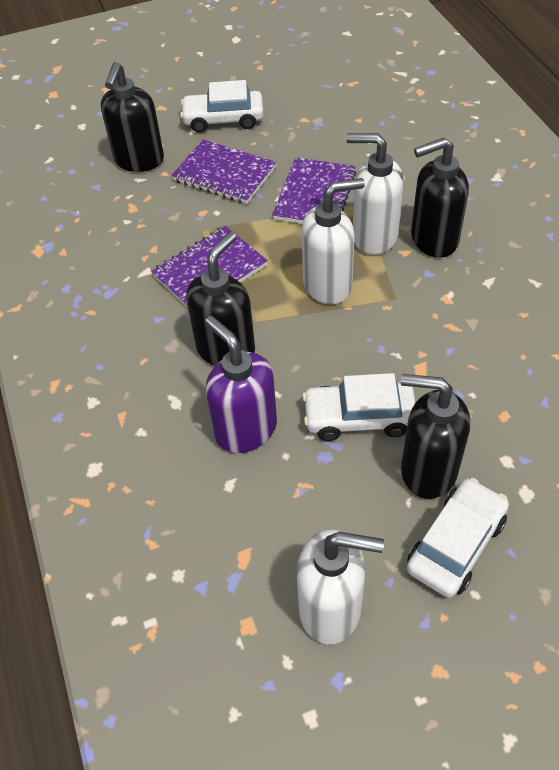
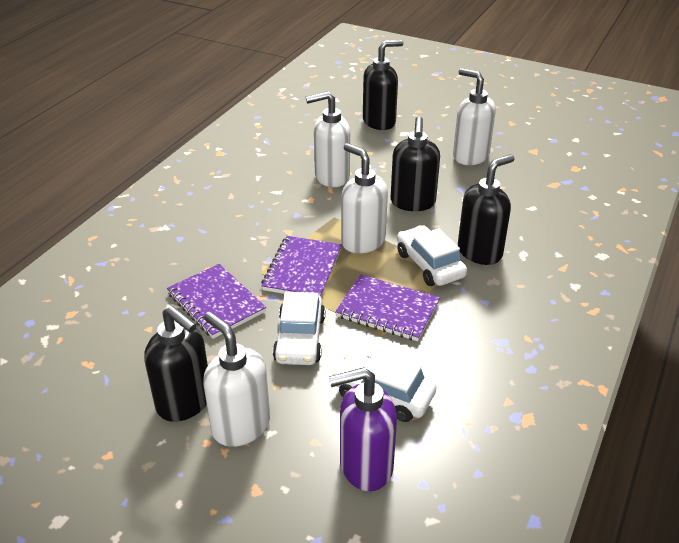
white soap dispenser: 3 -> 4

